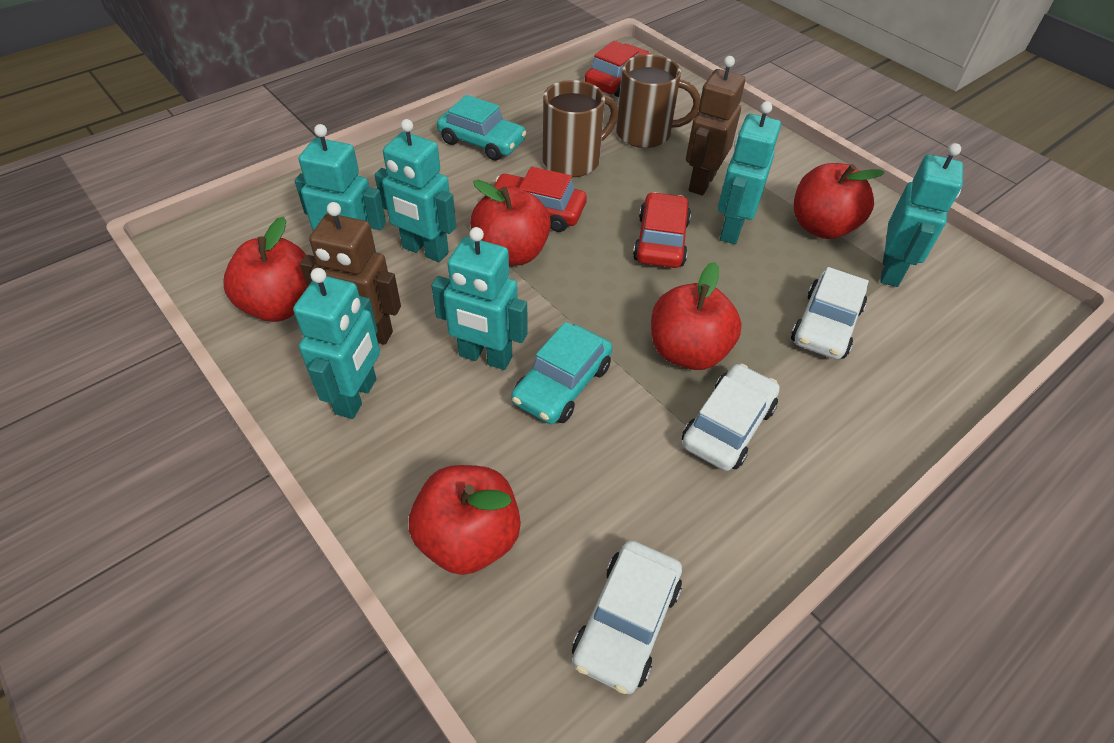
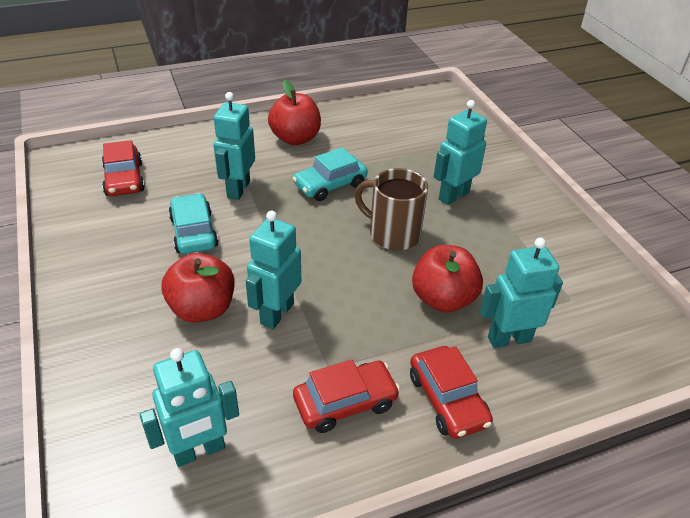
brown mug: 2 -> 1
brown robot: 2 -> 0
red apple: 5 -> 3
turquoise robot: 6 -> 5
white car: 3 -> 0

